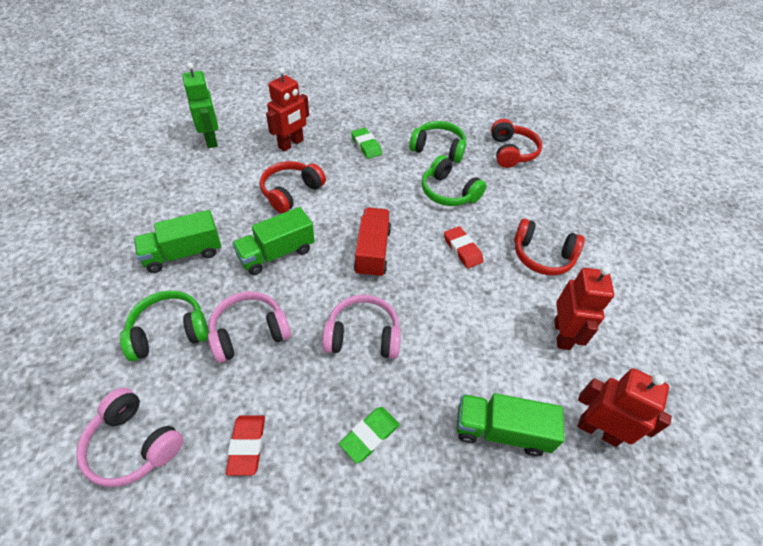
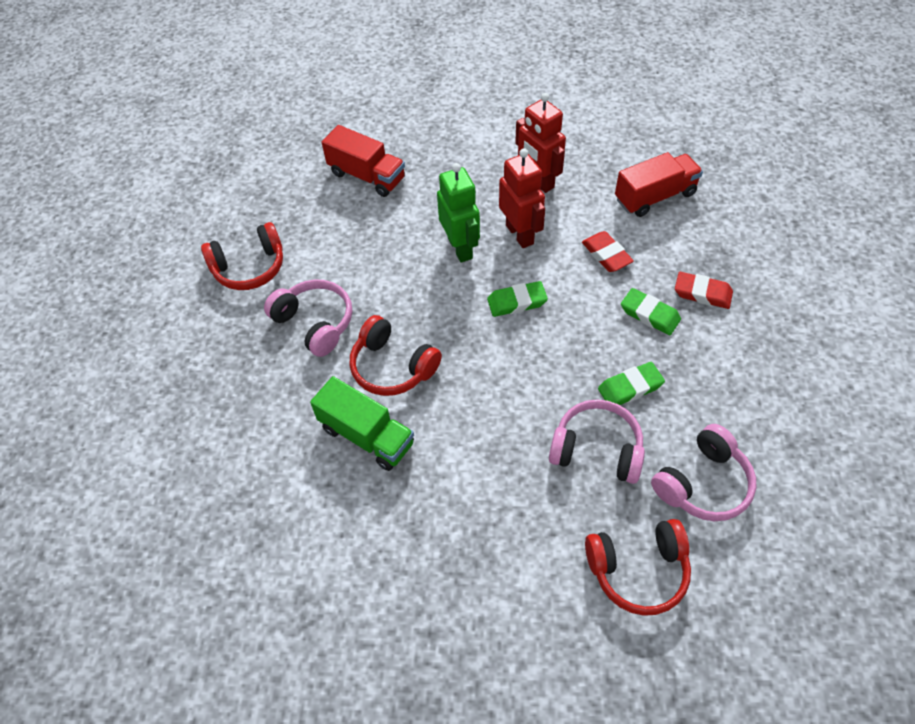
green eraser: 2 -> 3
green headphones: 3 -> 0
green truck: 3 -> 1
red robot: 3 -> 2
red truck: 1 -> 2

